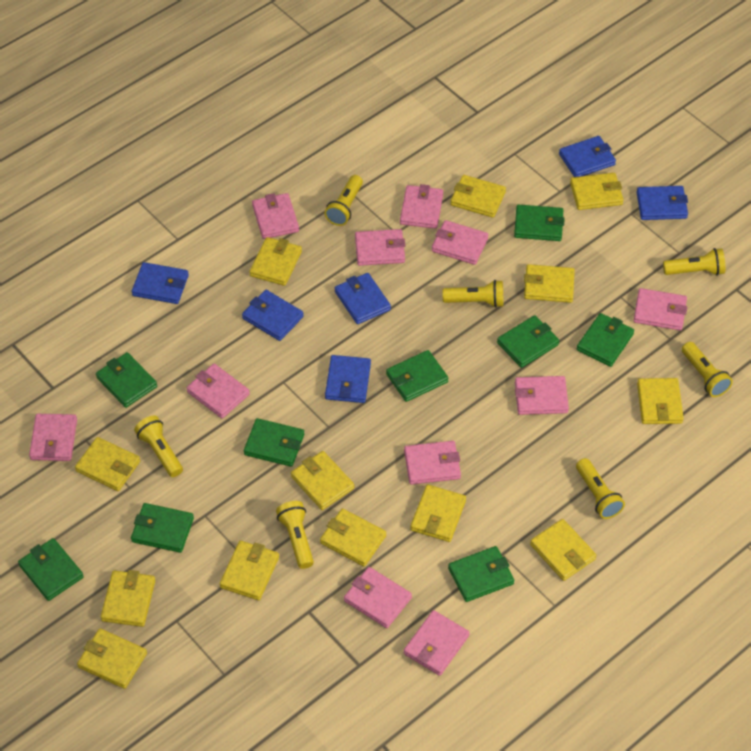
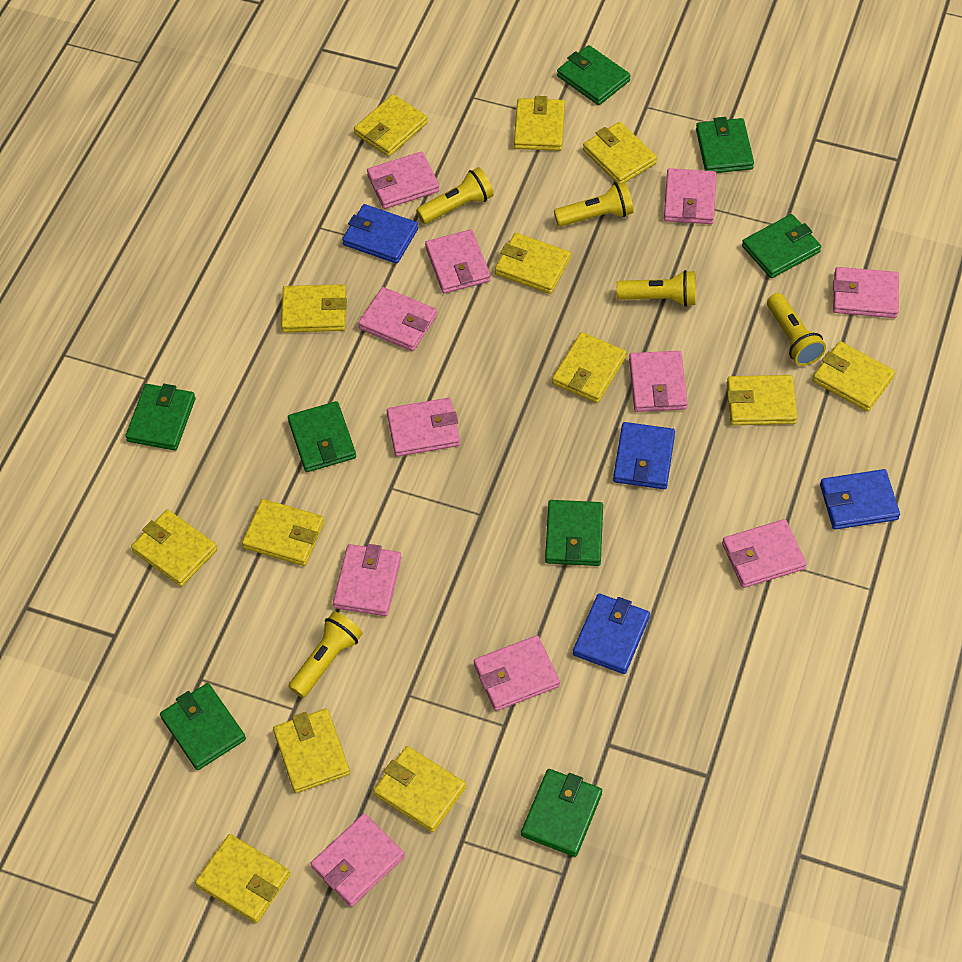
blue wallet: 6 -> 4
green wallet: 9 -> 8
yellow flashlight: 7 -> 5

